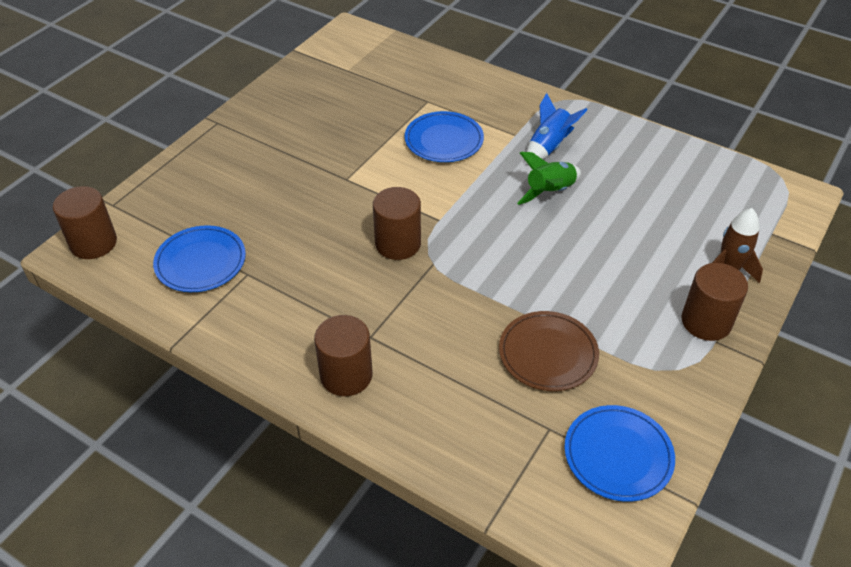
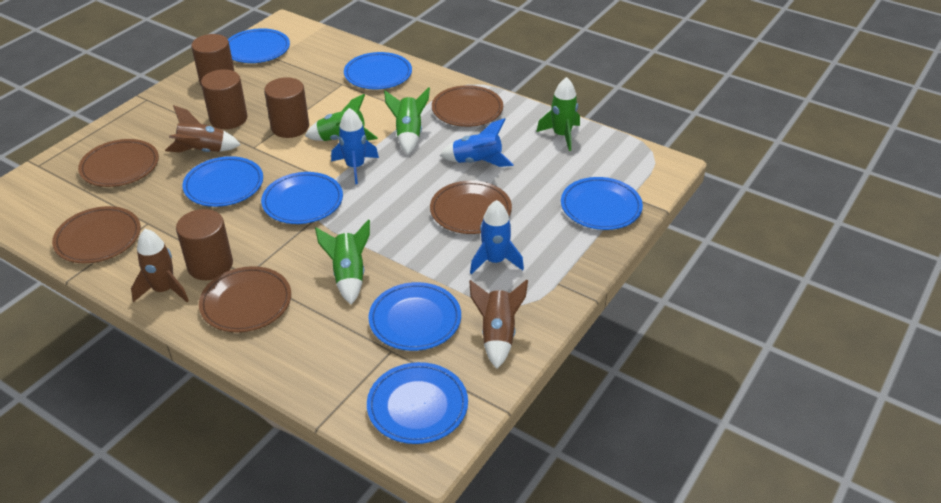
blue plate: 3 -> 7
blue rocket: 1 -> 3
brown plate: 1 -> 5
brown rocket: 1 -> 3
green rocket: 1 -> 4

